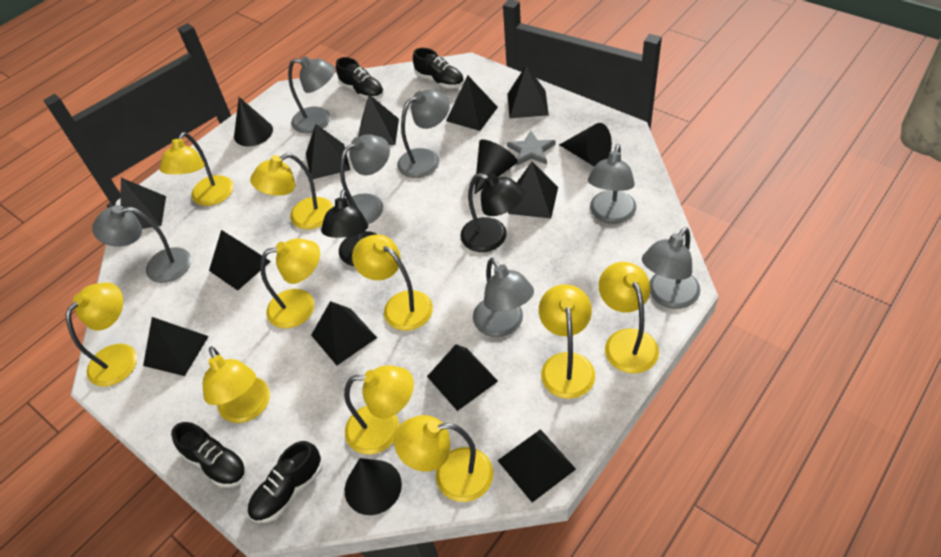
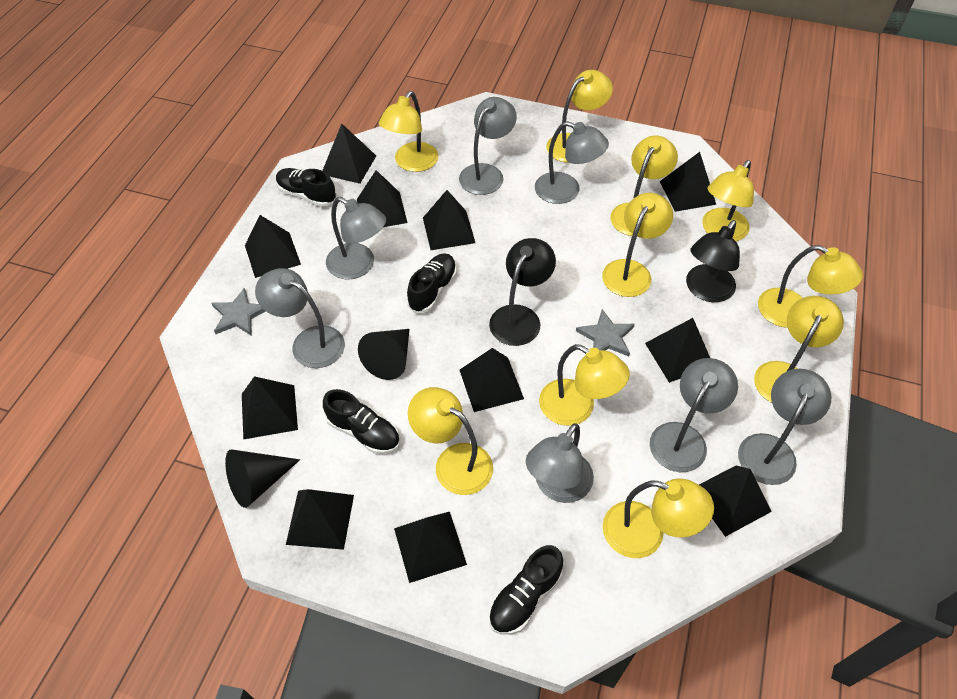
black cone: 4 -> 2
grey star: 1 -> 2

